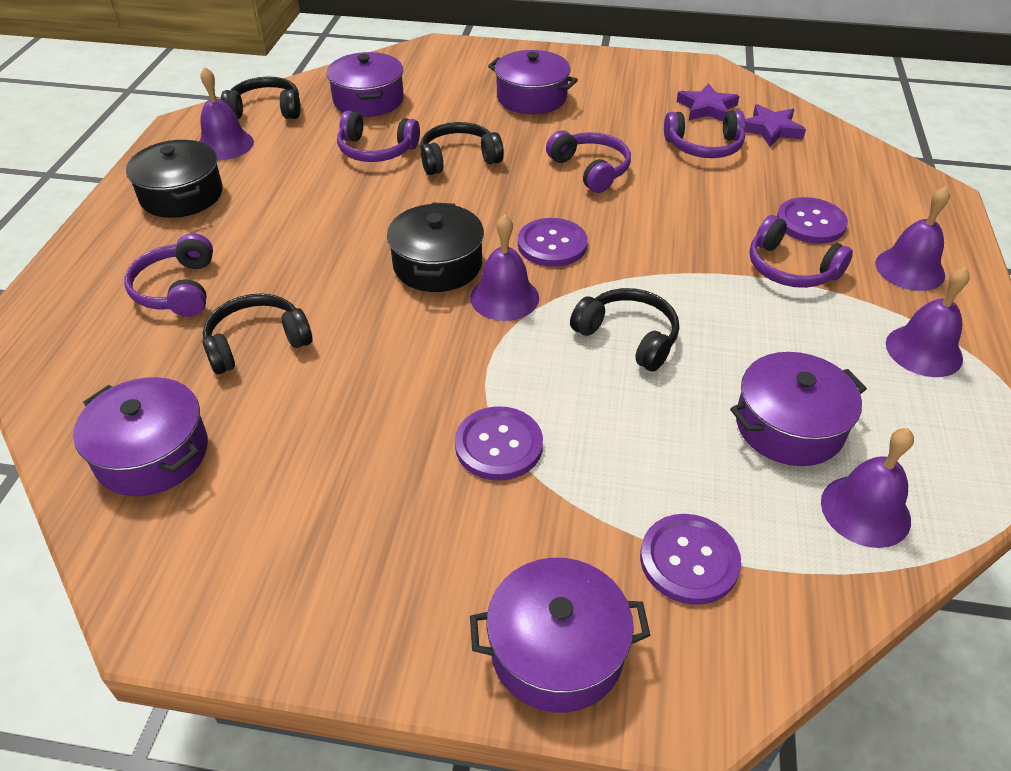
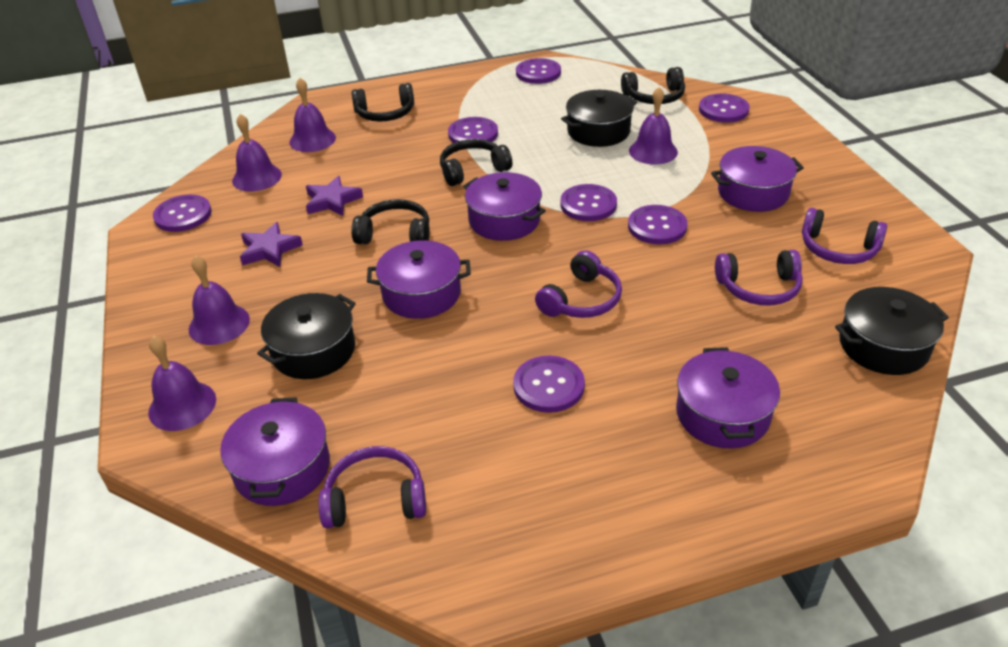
black pot: 2 -> 3
purple button: 4 -> 7
purple headphones: 5 -> 4

